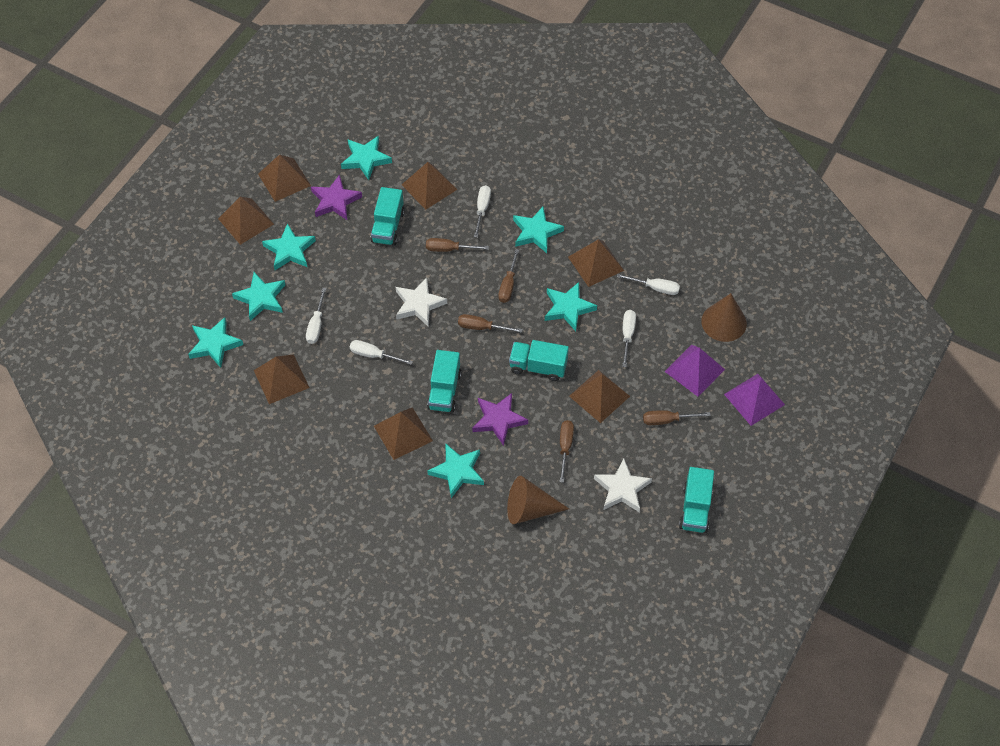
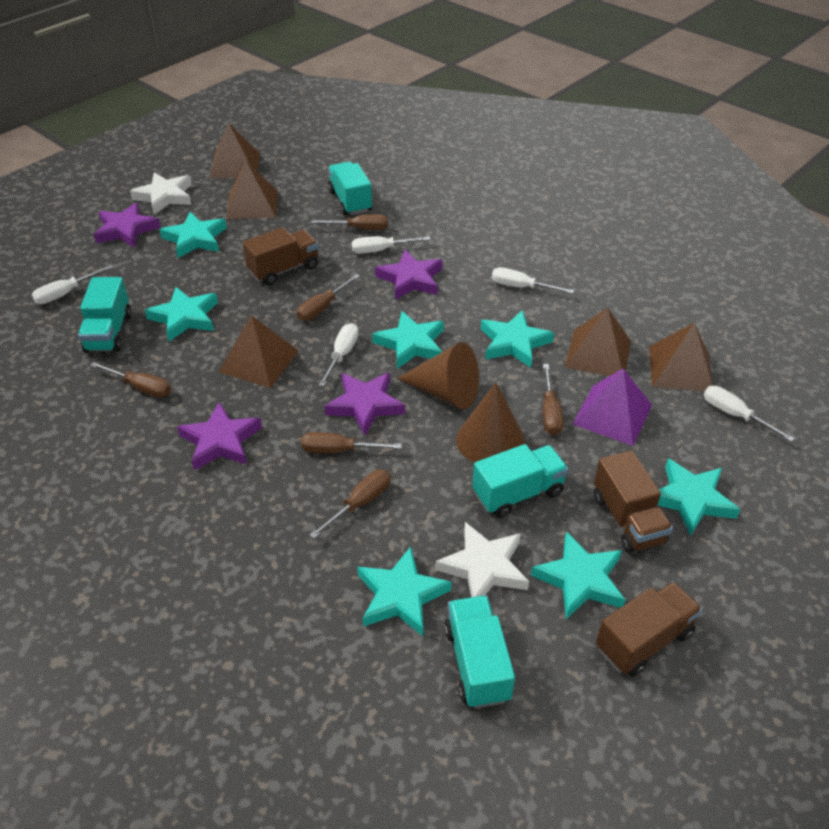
brown pyramid: 7 -> 5
brown screwdriver: 5 -> 6
brown truck: 0 -> 3
purple pyramid: 2 -> 1
purple star: 2 -> 4

